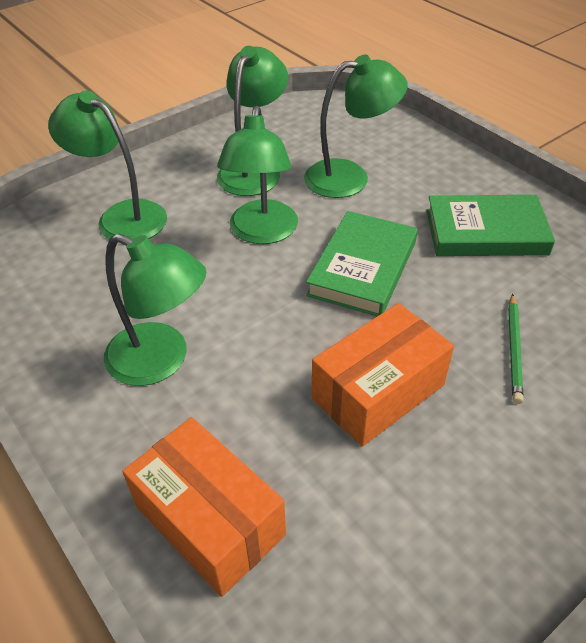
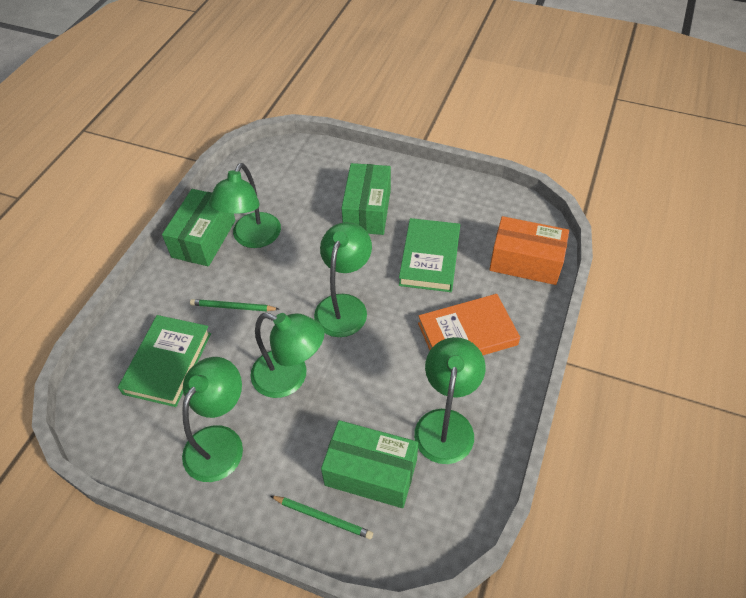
green box: 0 -> 3
green pencil: 1 -> 2
orange book: 0 -> 1
orange box: 2 -> 1

